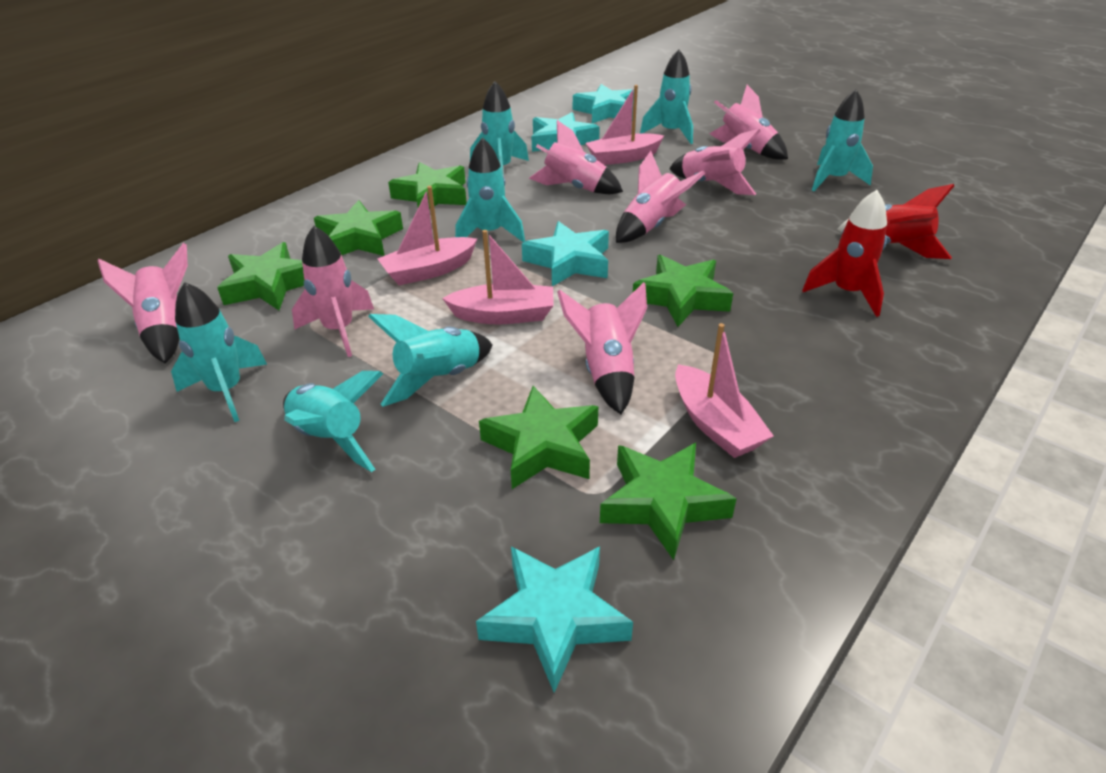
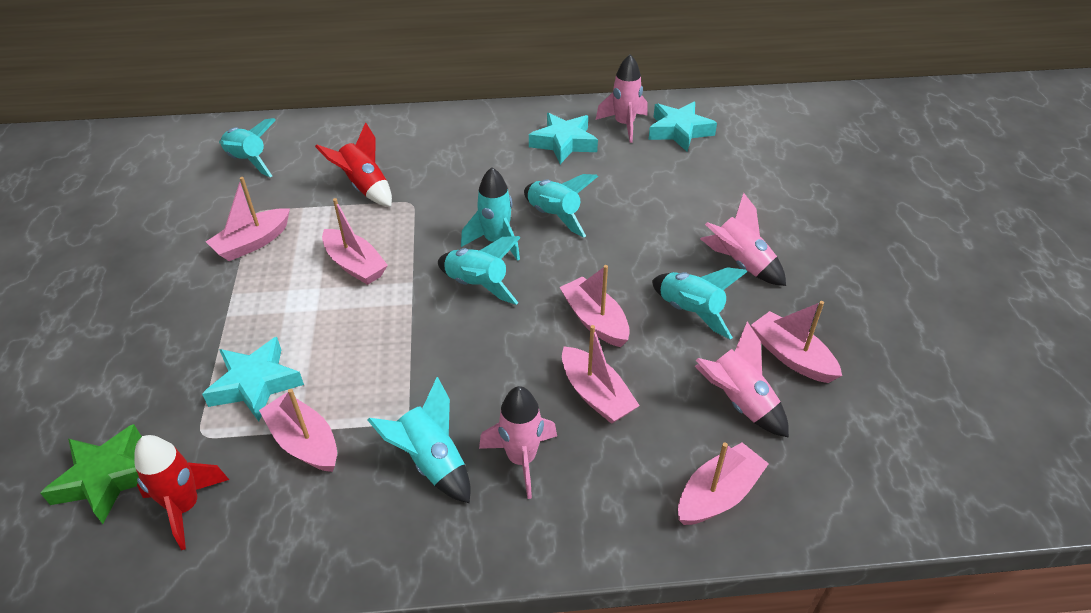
green star: 6 -> 1
pink boat: 4 -> 7
pink rocket: 7 -> 4
turquoise rocket: 7 -> 6
turquoise star: 4 -> 3

